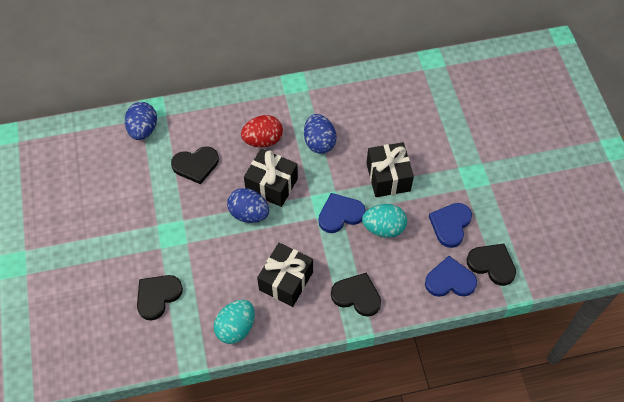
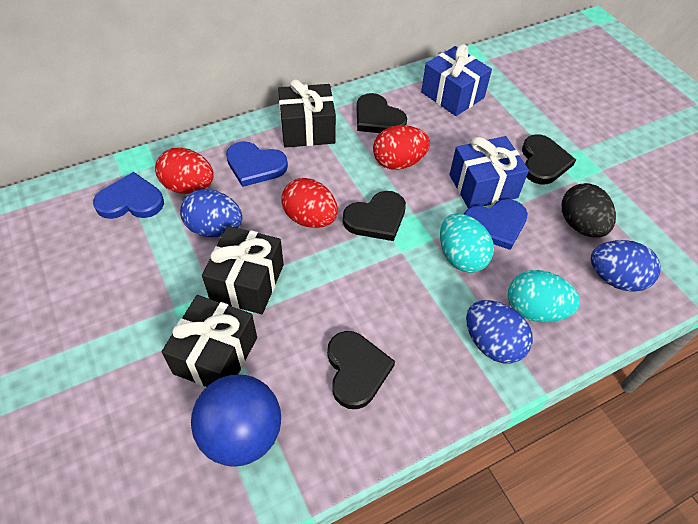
black egg: 0 -> 1
blue ball: 0 -> 1
blue gift: 0 -> 2
red egg: 1 -> 3

